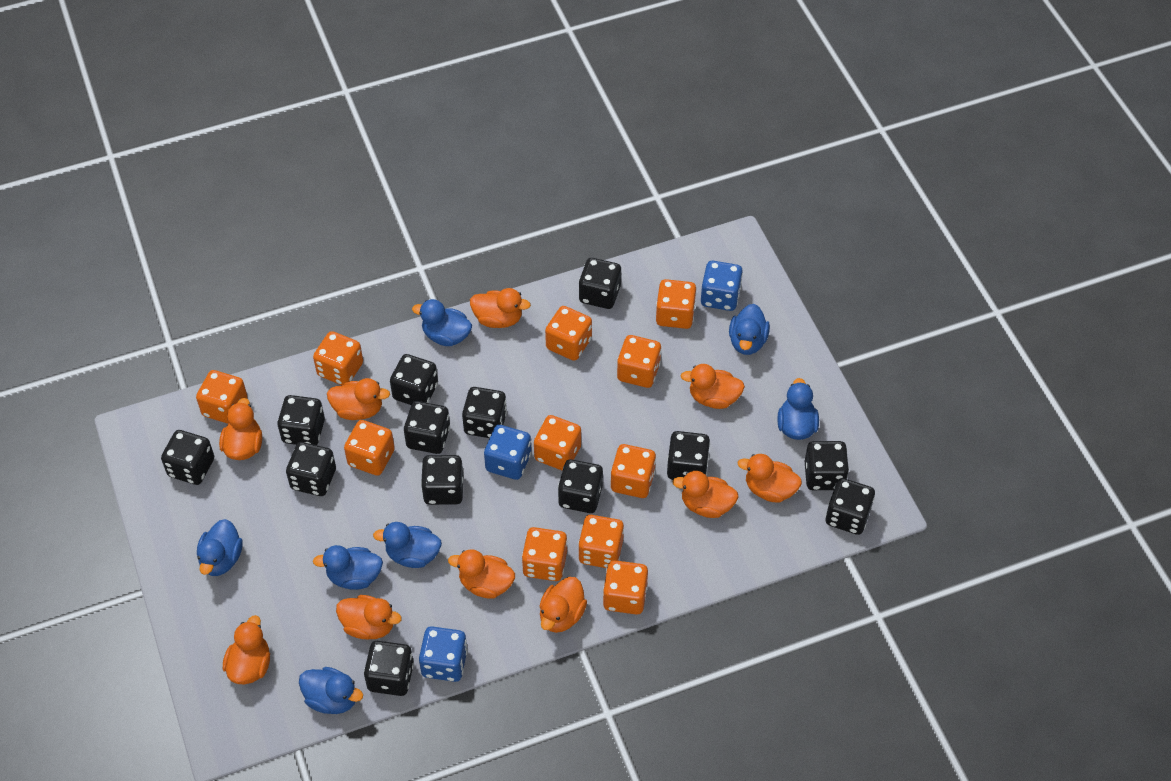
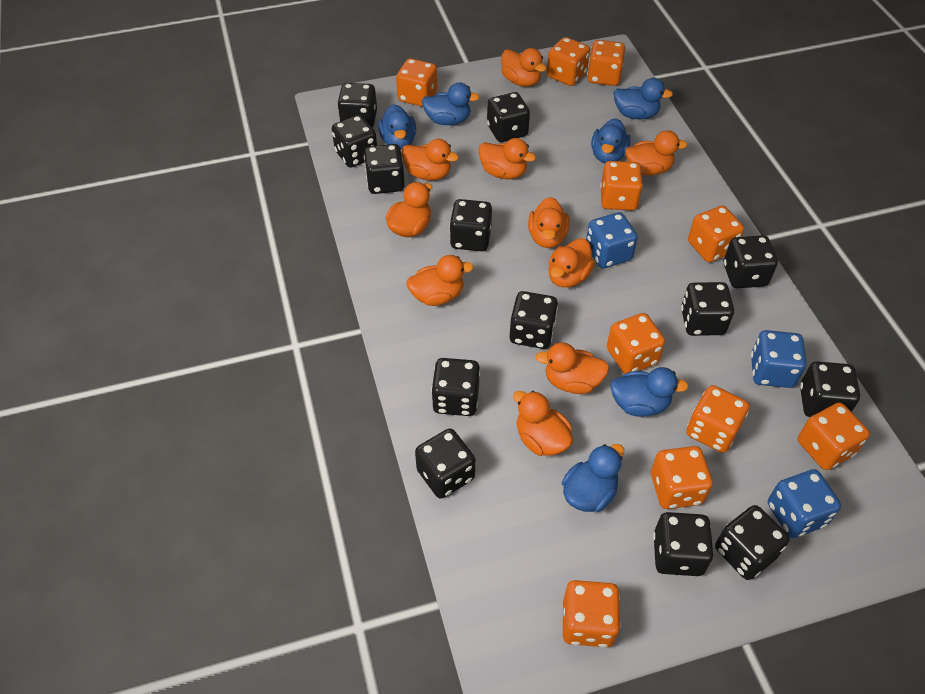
blue duck: 7 -> 6
orange dice: 11 -> 10

